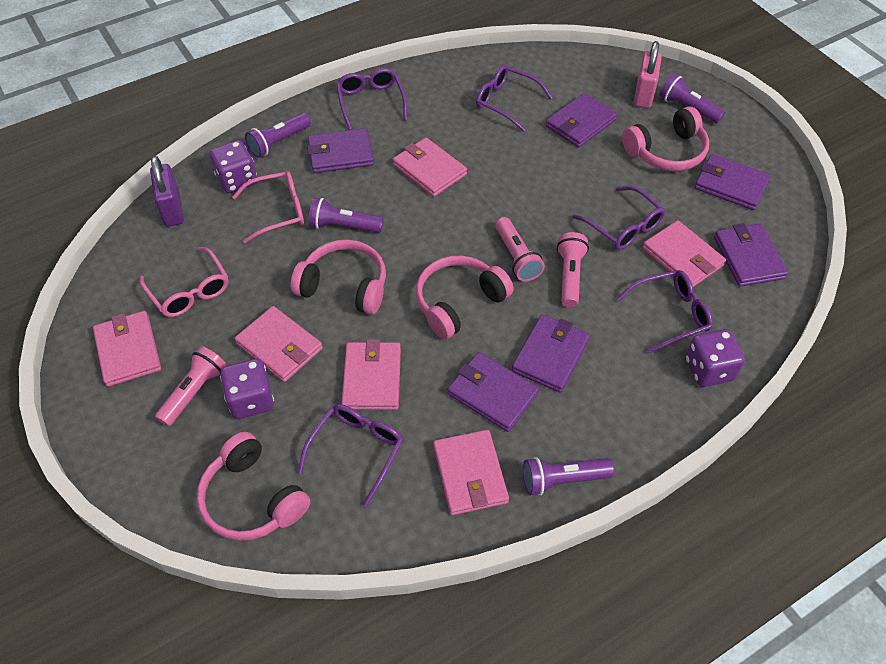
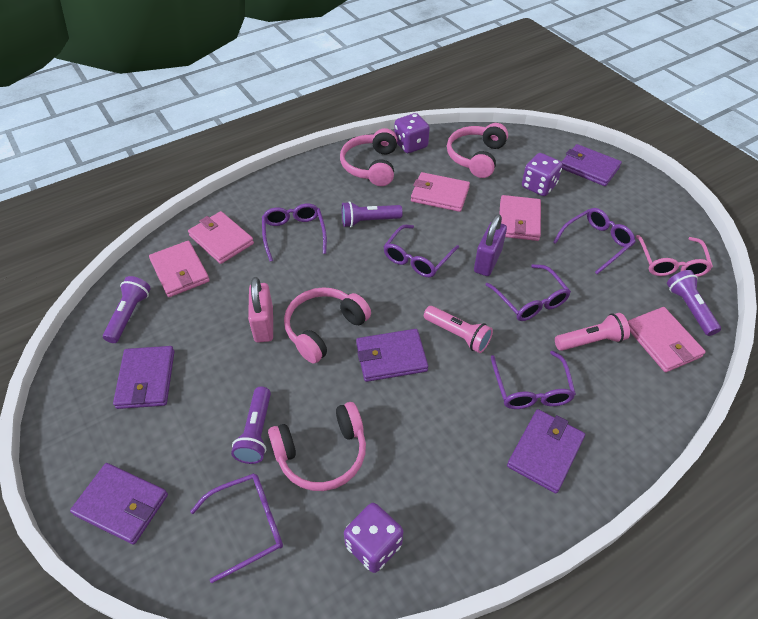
pink flashlight: 3 -> 2
pink glasses: 2 -> 1
pink wallet: 6 -> 5
purple glasses: 5 -> 6
purple wallet: 6 -> 5

